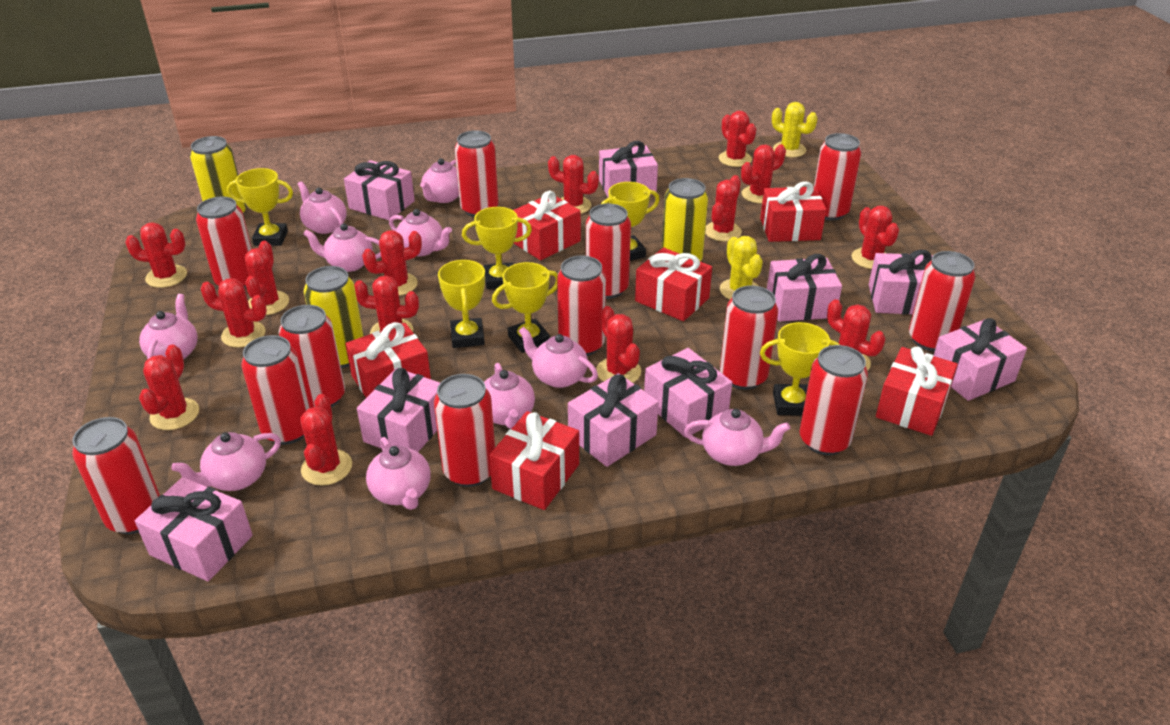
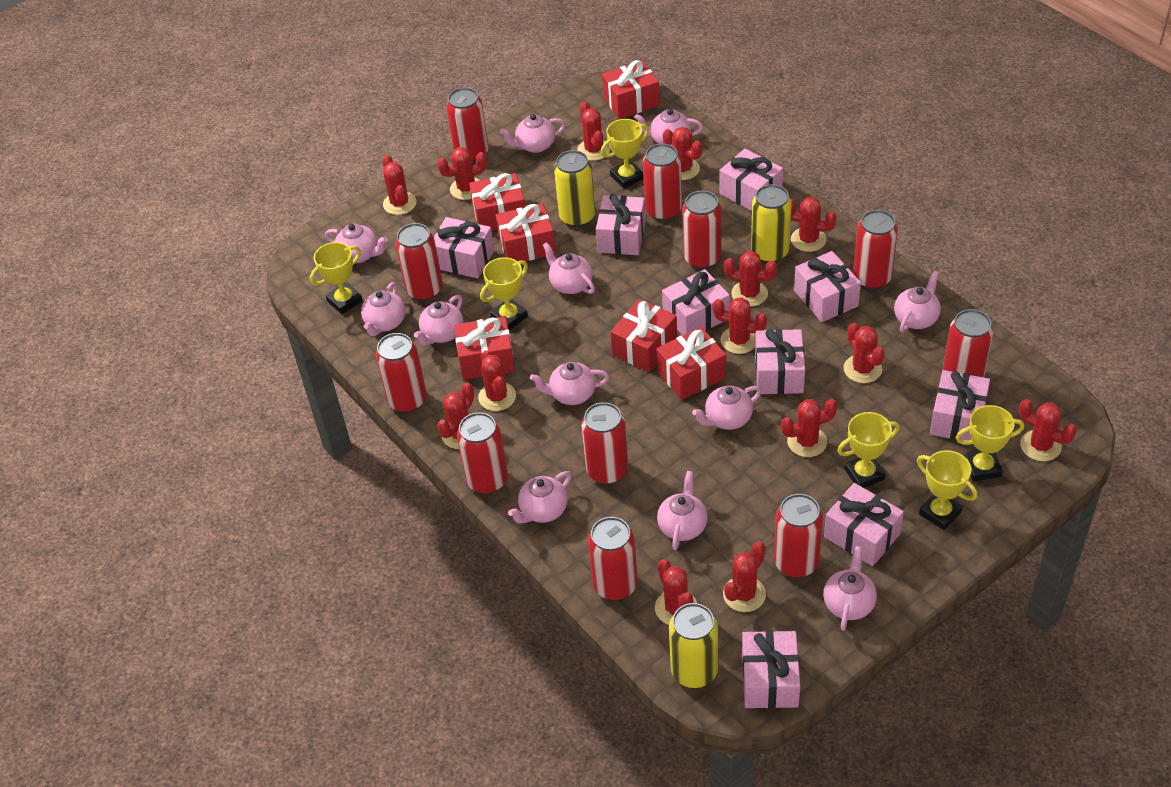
pink teapot: 10 -> 12
red can: 12 -> 11
yellow cactus: 2 -> 0

